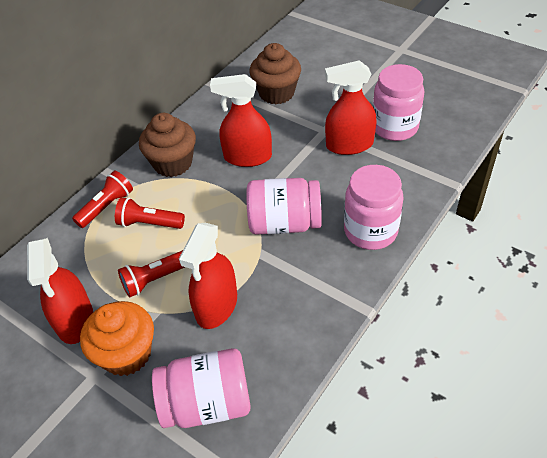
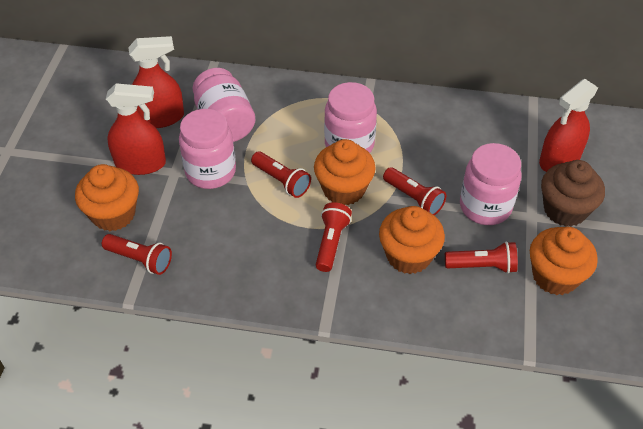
brown cupcake: 2 -> 1
orange cupcake: 1 -> 4
red flashlight: 3 -> 5
red spray bottle: 4 -> 3

